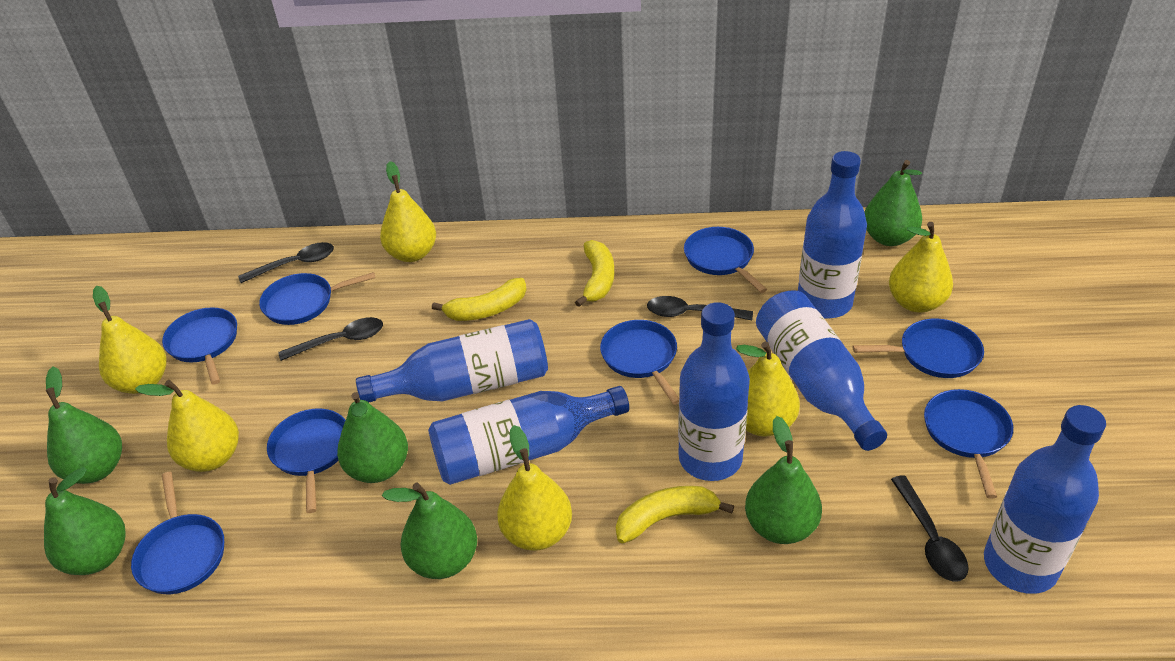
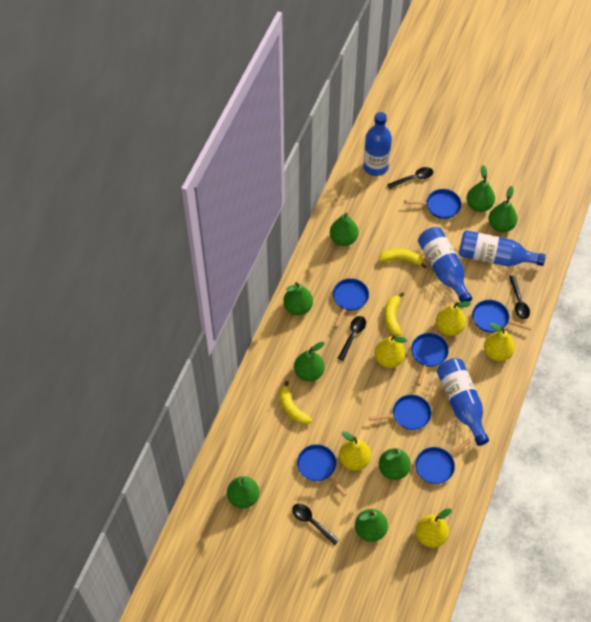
blue bottle: 6 -> 4
blue pan: 8 -> 7
green pear: 6 -> 8
yellow pear: 6 -> 5

